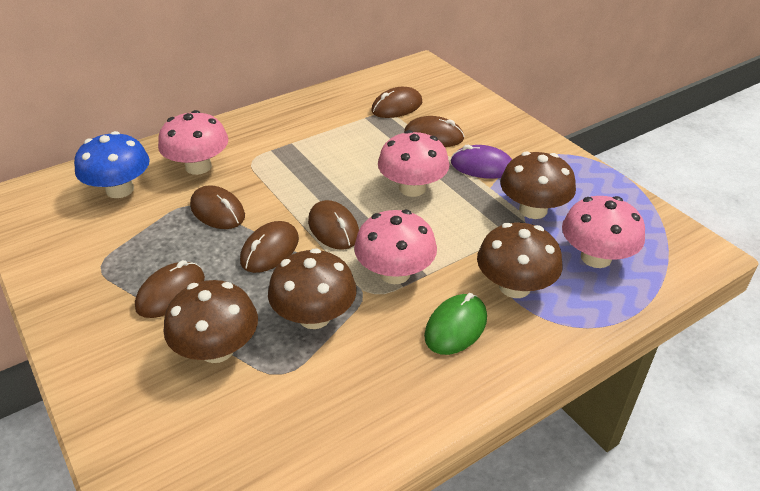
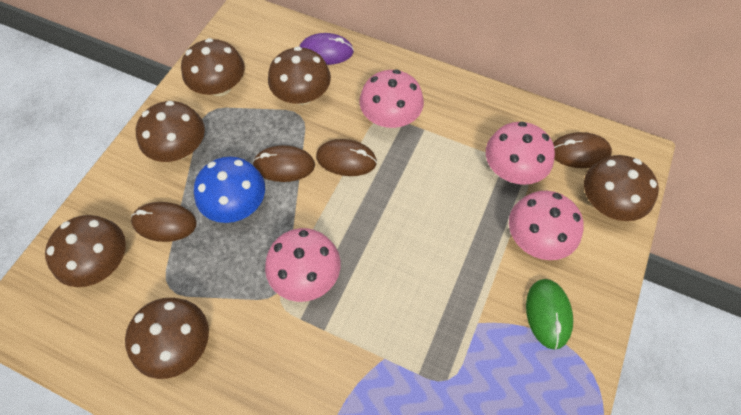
brown mouse: 6 -> 4
brown mushroom: 4 -> 6

